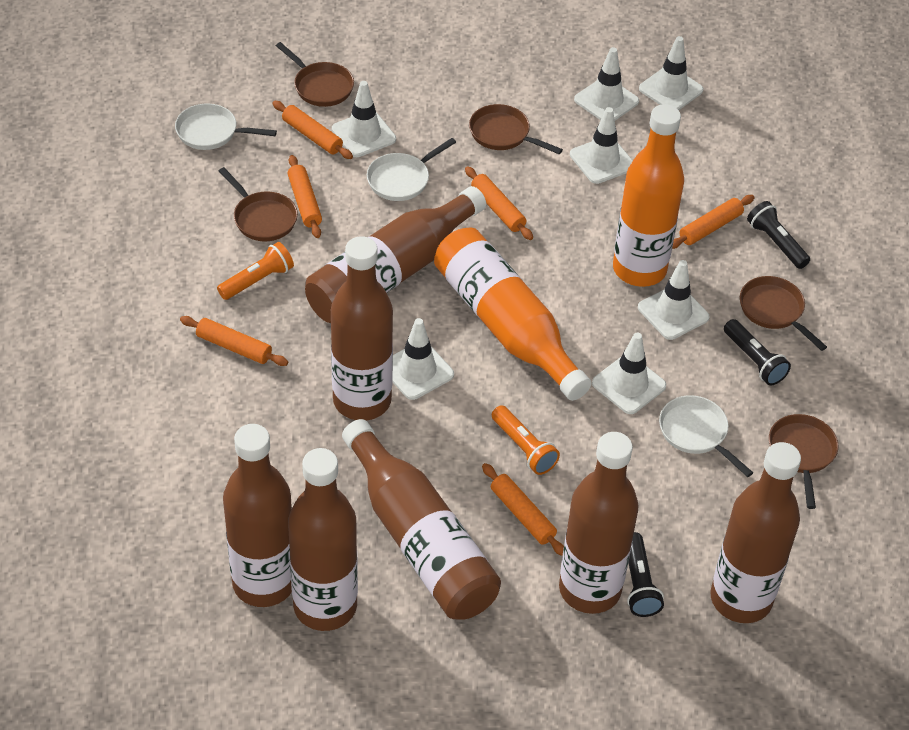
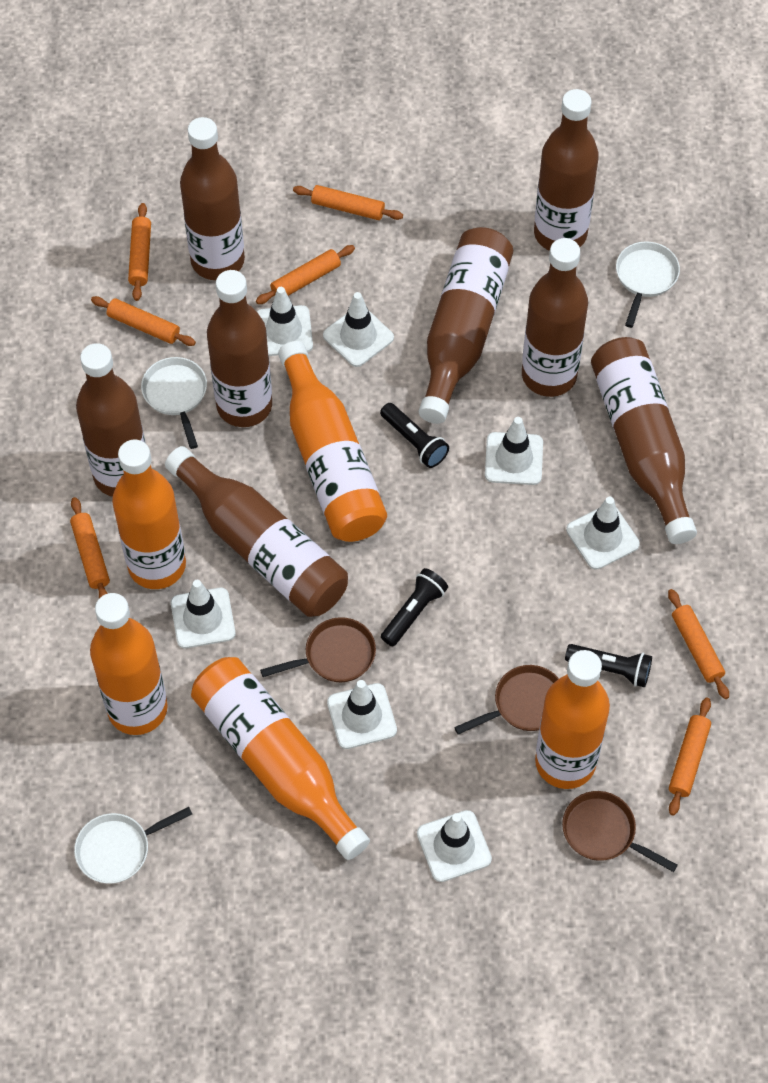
brown bottle: 7 -> 8
brown pan: 5 -> 3
orange bottle: 2 -> 5
orange flashlight: 2 -> 0
orange rolling pin: 6 -> 7

